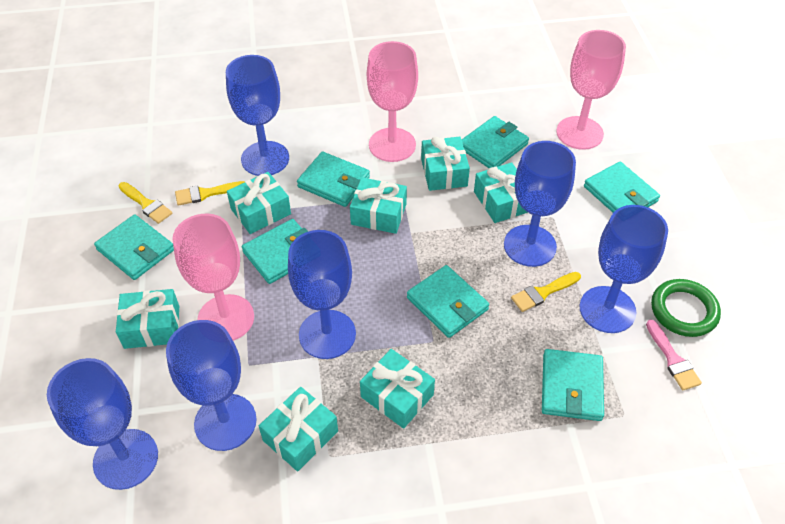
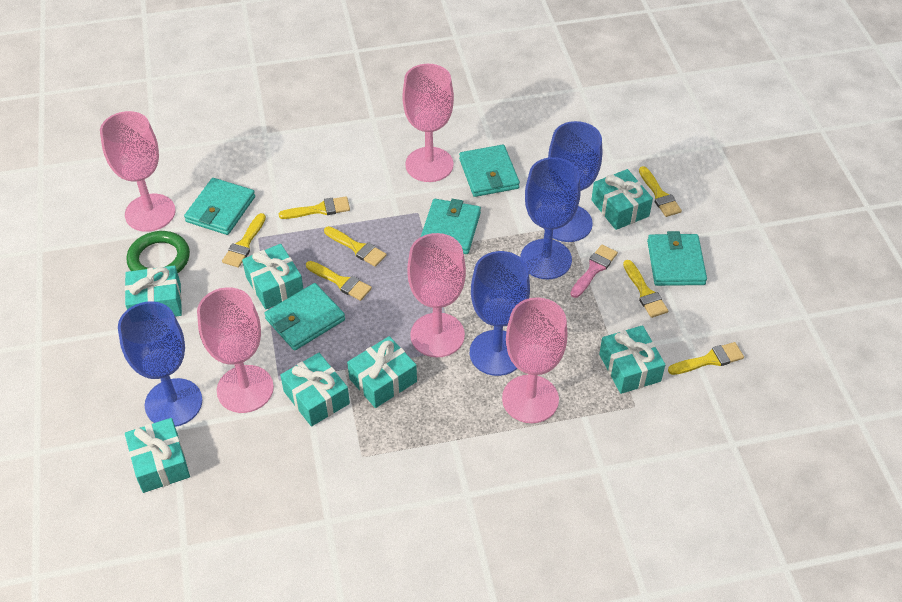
blue goblet: 6 -> 4
pink goblet: 3 -> 5
turquoise wallet: 7 -> 5
yellow brush: 3 -> 7

